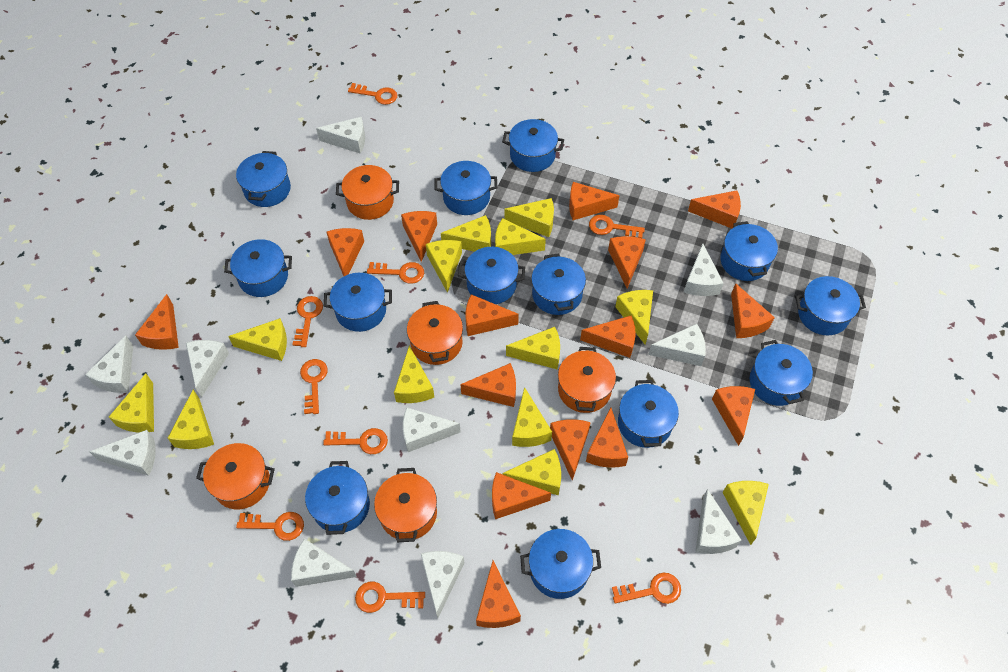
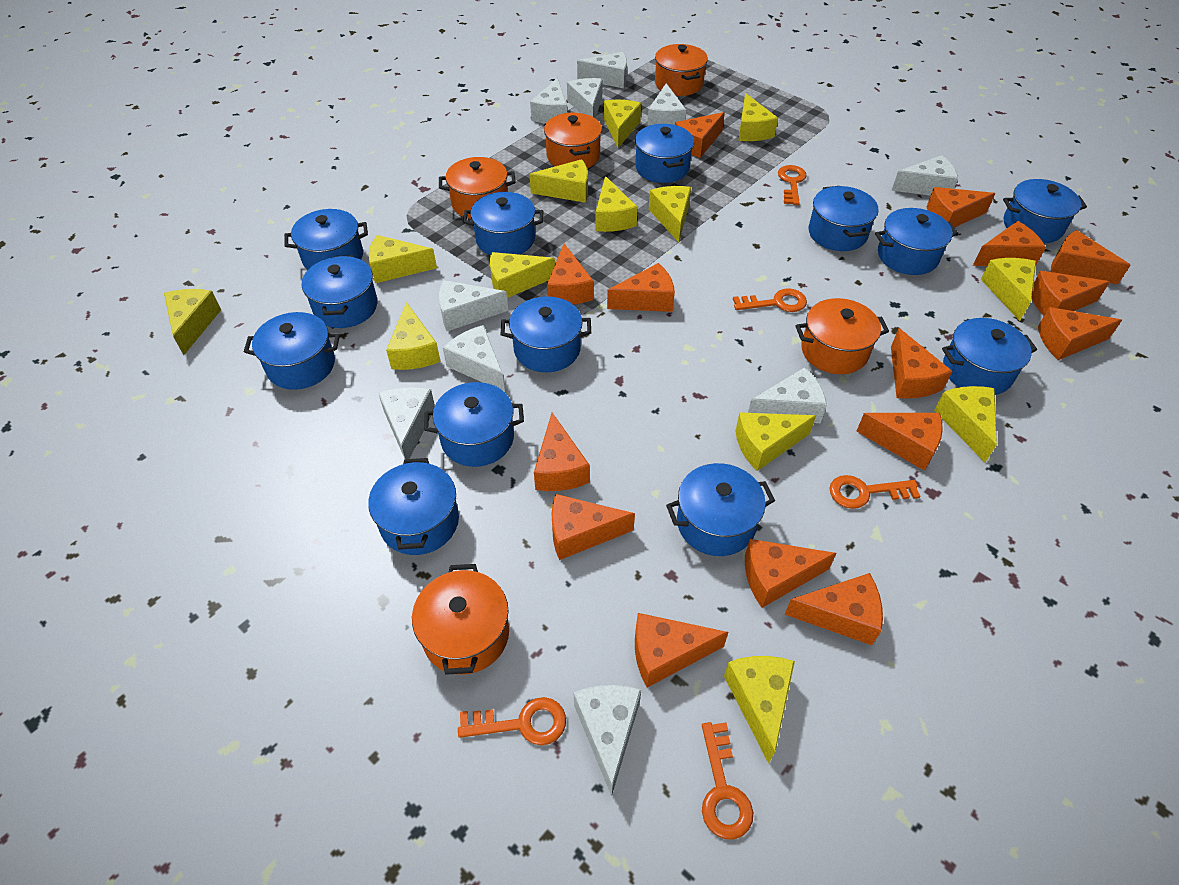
orange key: 9 -> 5

